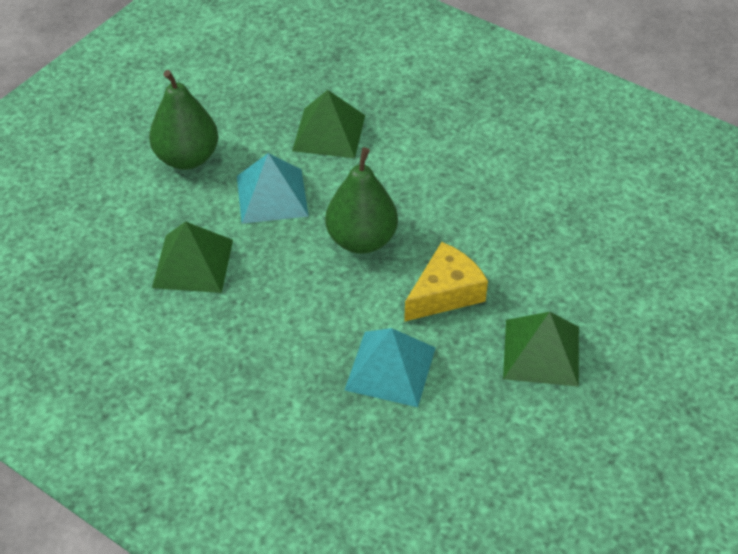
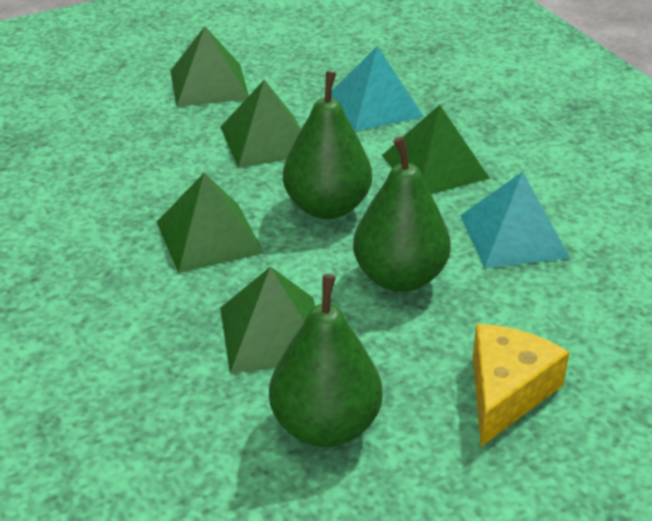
green pear: 2 -> 3
green pyramid: 3 -> 5

